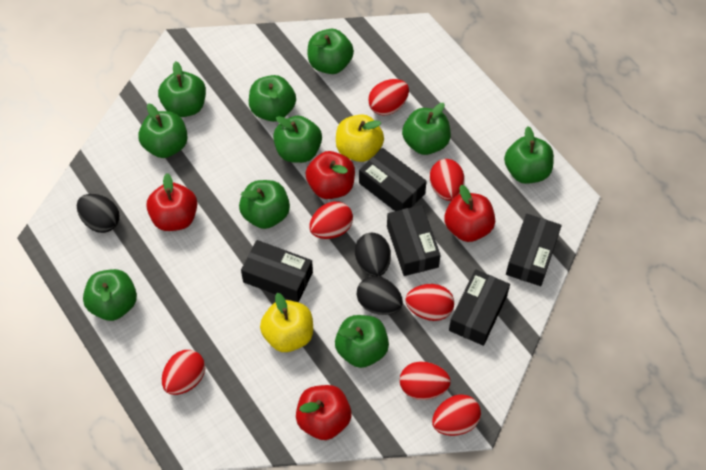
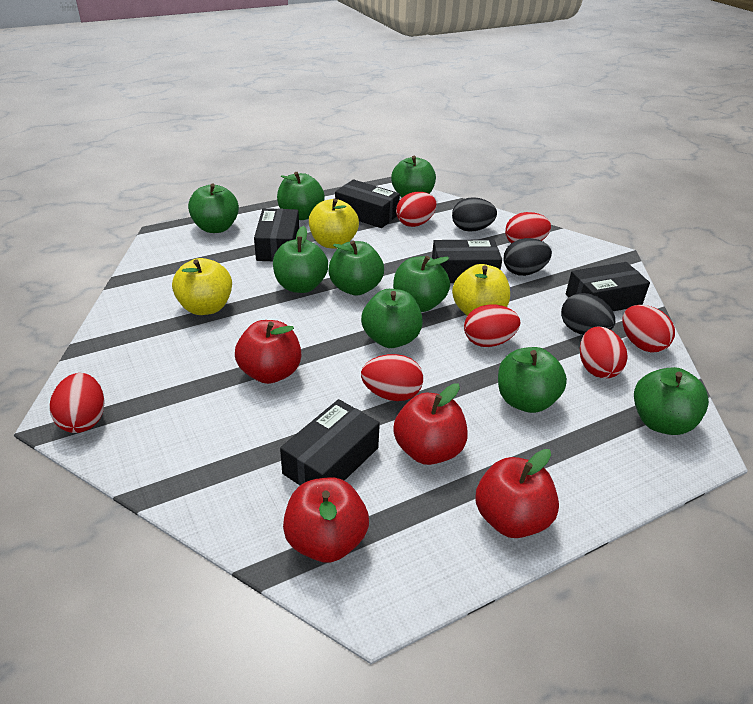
green apple: 10 -> 9
yellow apple: 2 -> 3

